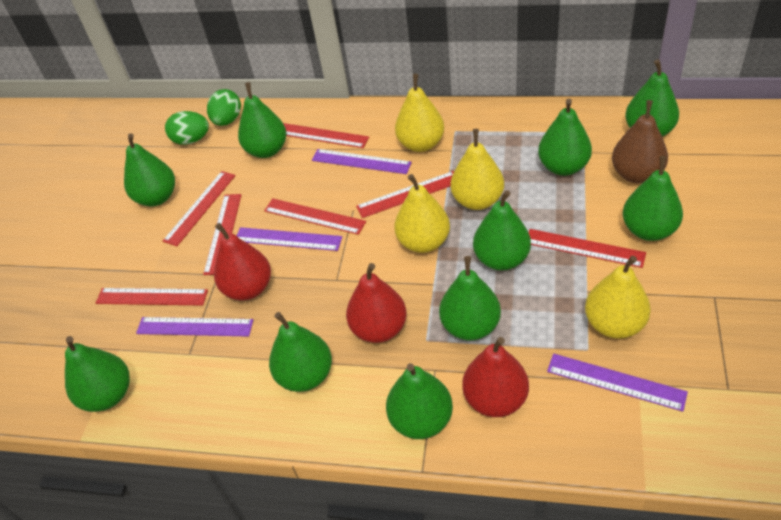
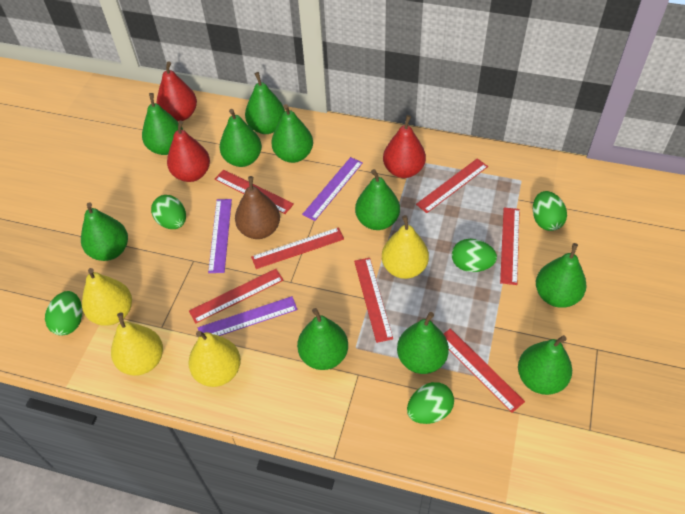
green egg: 2 -> 5
purple ruler: 4 -> 3

